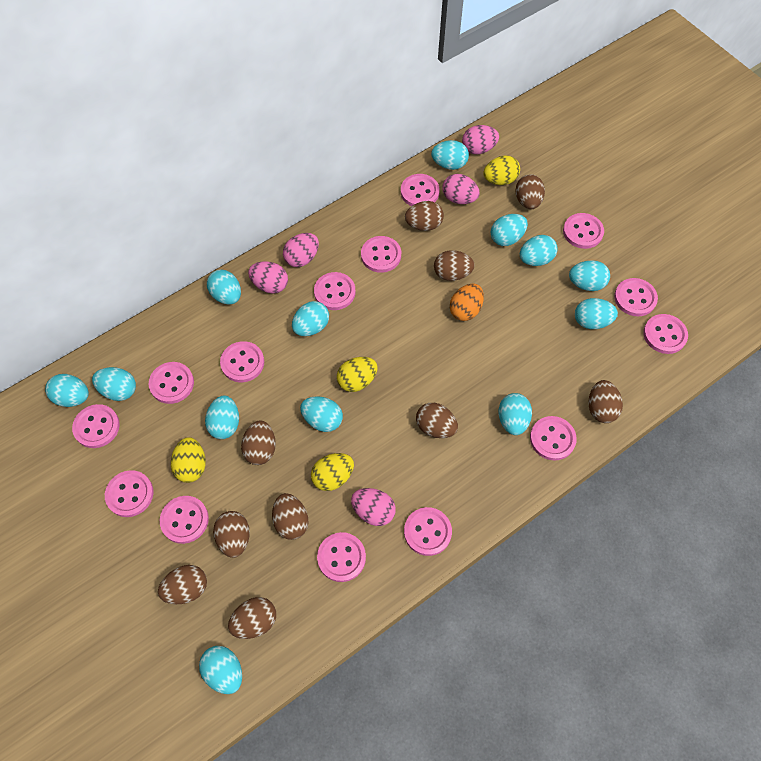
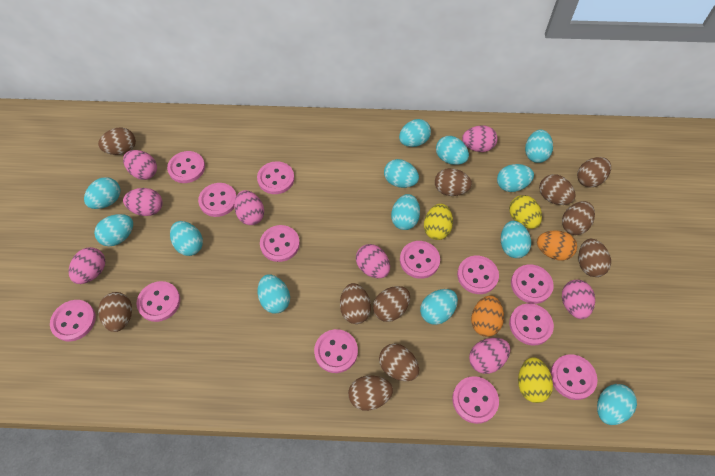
brown egg: 10 -> 11
orange egg: 1 -> 2
pink button: 14 -> 13
pink egg: 5 -> 8
yellow egg: 4 -> 3

